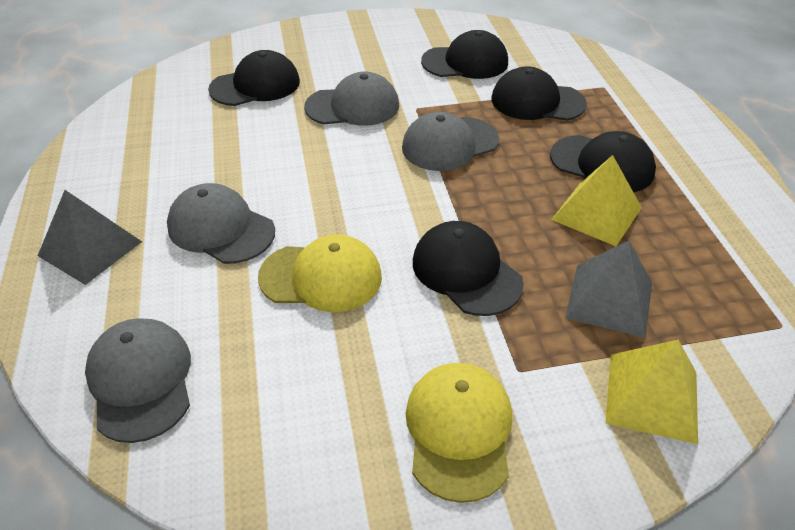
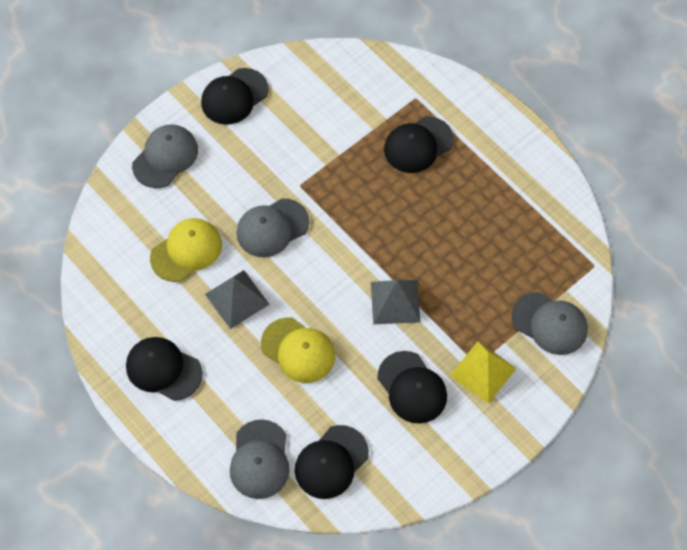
yellow pyramid: 2 -> 1

